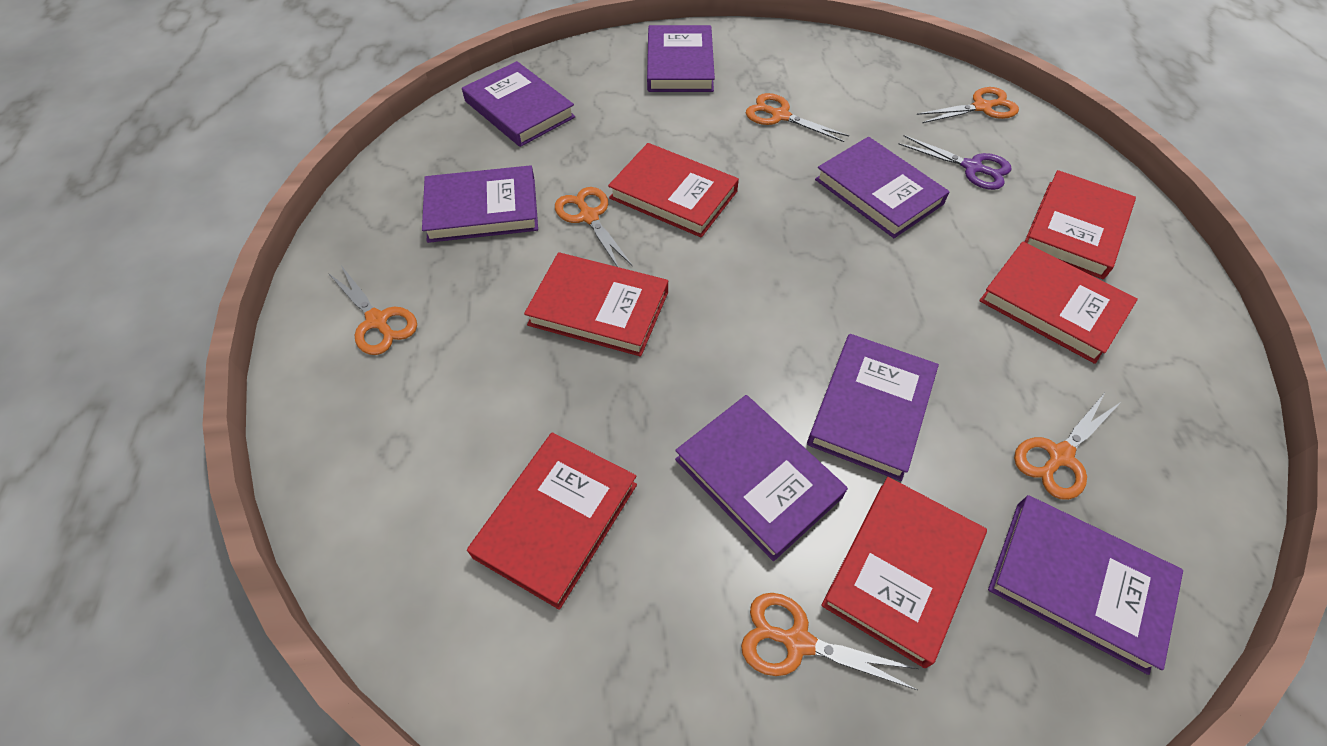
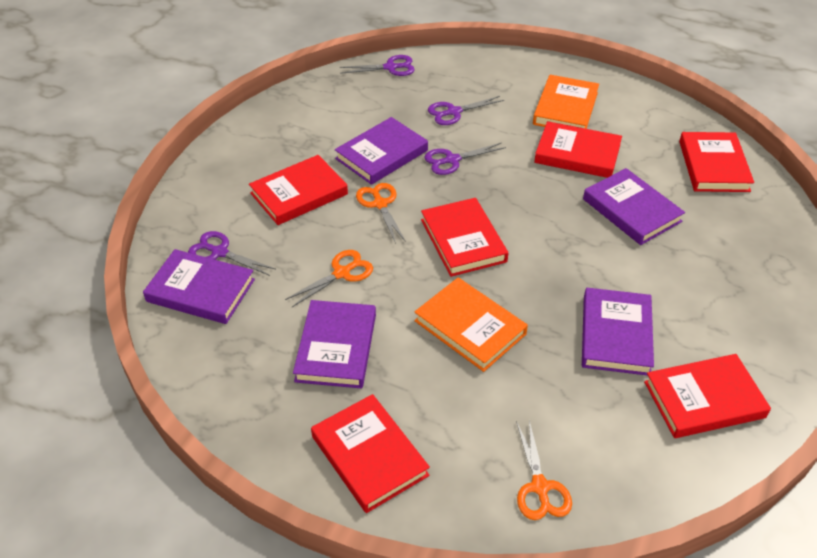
orange book: 0 -> 2
orange scissors: 6 -> 3
purple book: 7 -> 5
purple scissors: 1 -> 4

